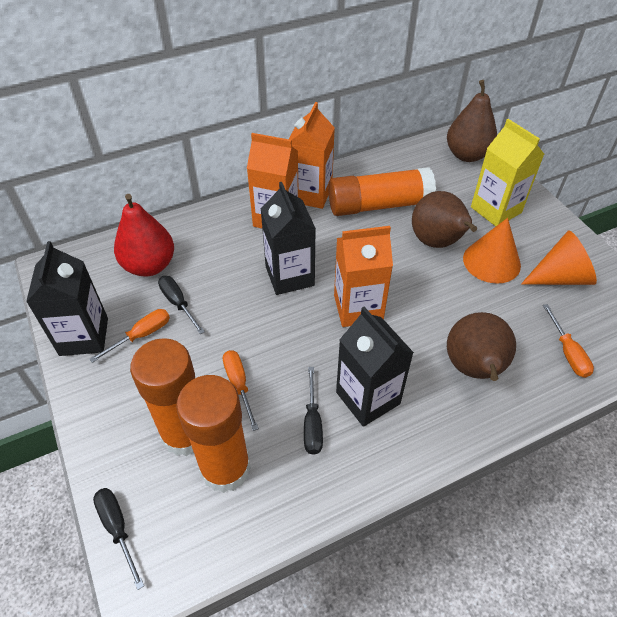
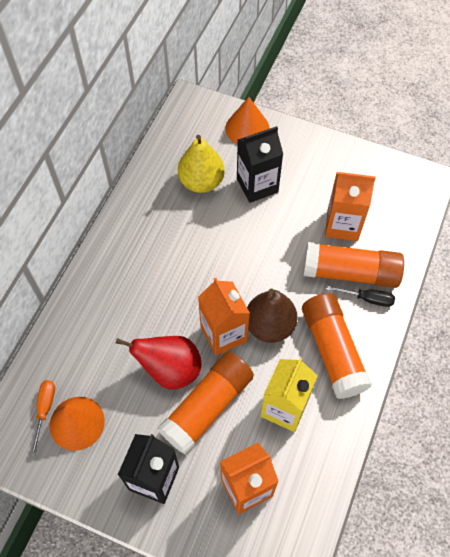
black carton: 3 -> 2
black screwdriver: 3 -> 1
brown pear: 3 -> 1
orange screwdriver: 3 -> 1
yellow pear: 0 -> 1

